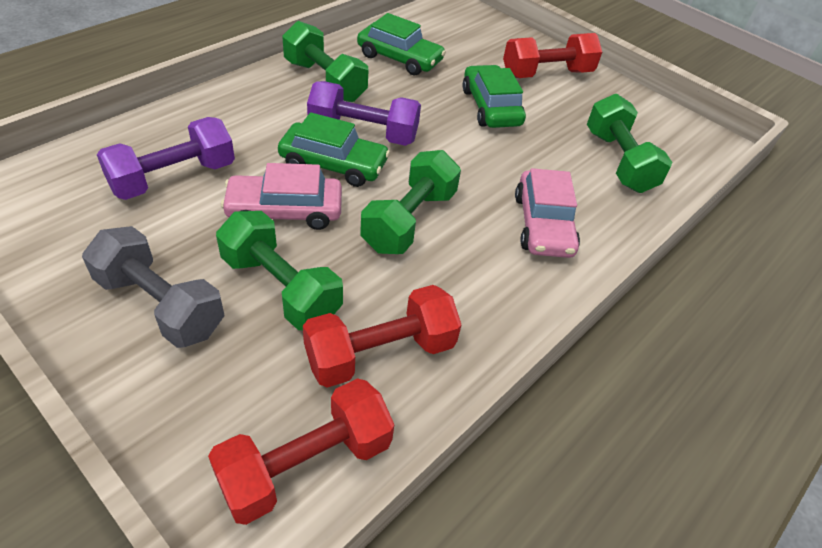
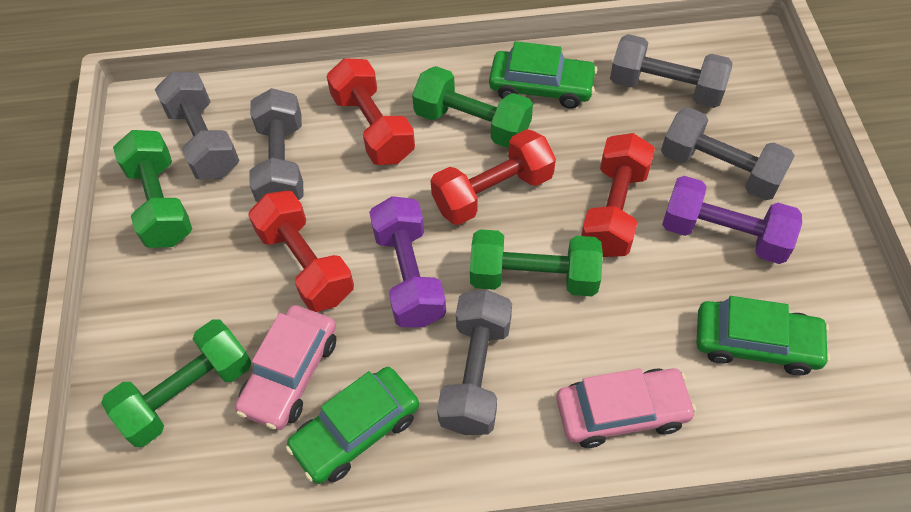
grey dumbbell: 1 -> 5
red dumbbell: 3 -> 4

